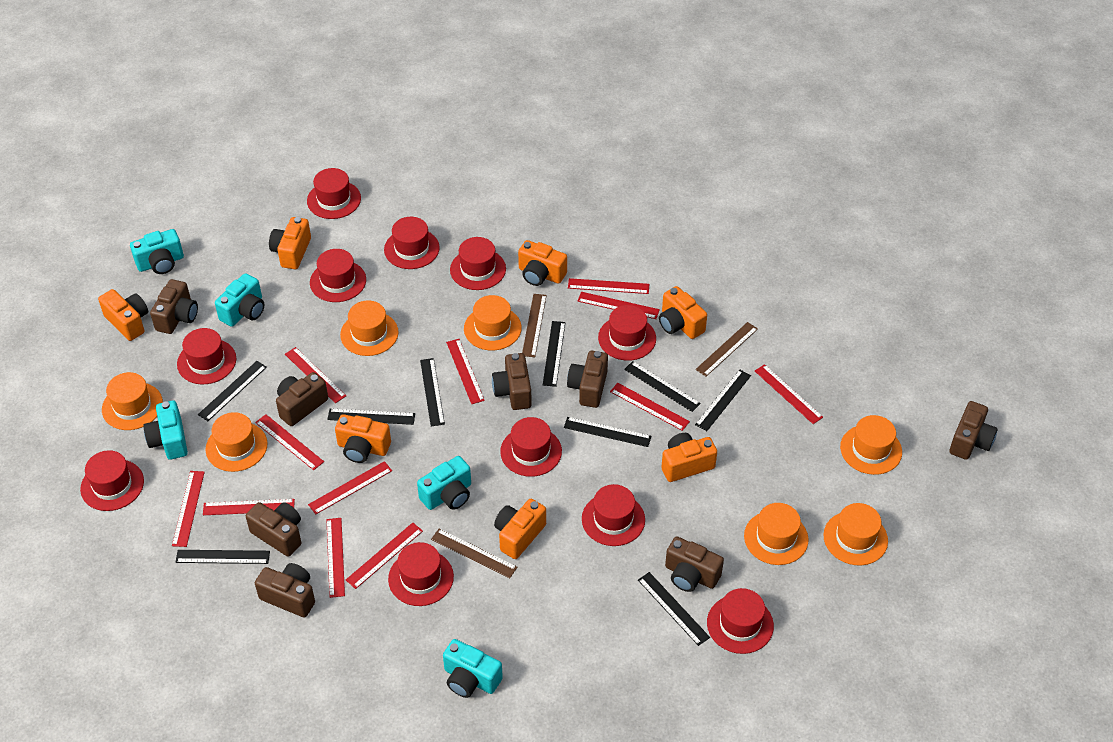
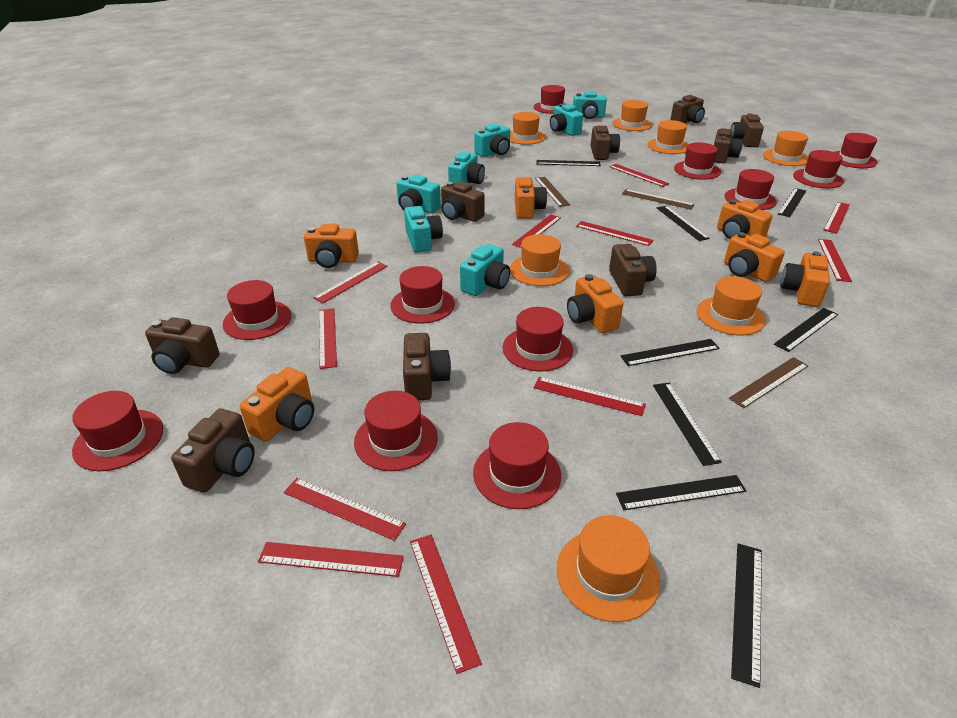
black ruler: 9 -> 8
brown camera: 8 -> 9
red ruler: 12 -> 11
turquoise camera: 5 -> 7

